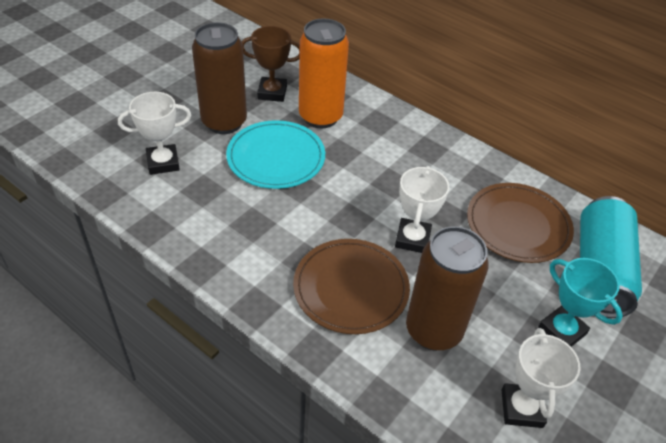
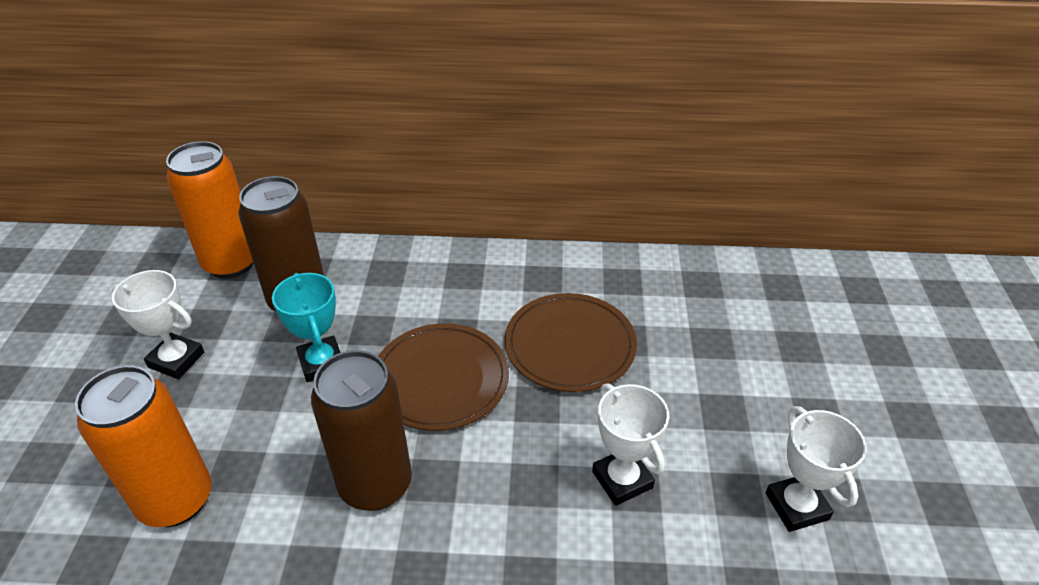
brown trophy: 1 -> 0
orange can: 1 -> 2
turquoise can: 1 -> 0
turquoise plate: 1 -> 0

